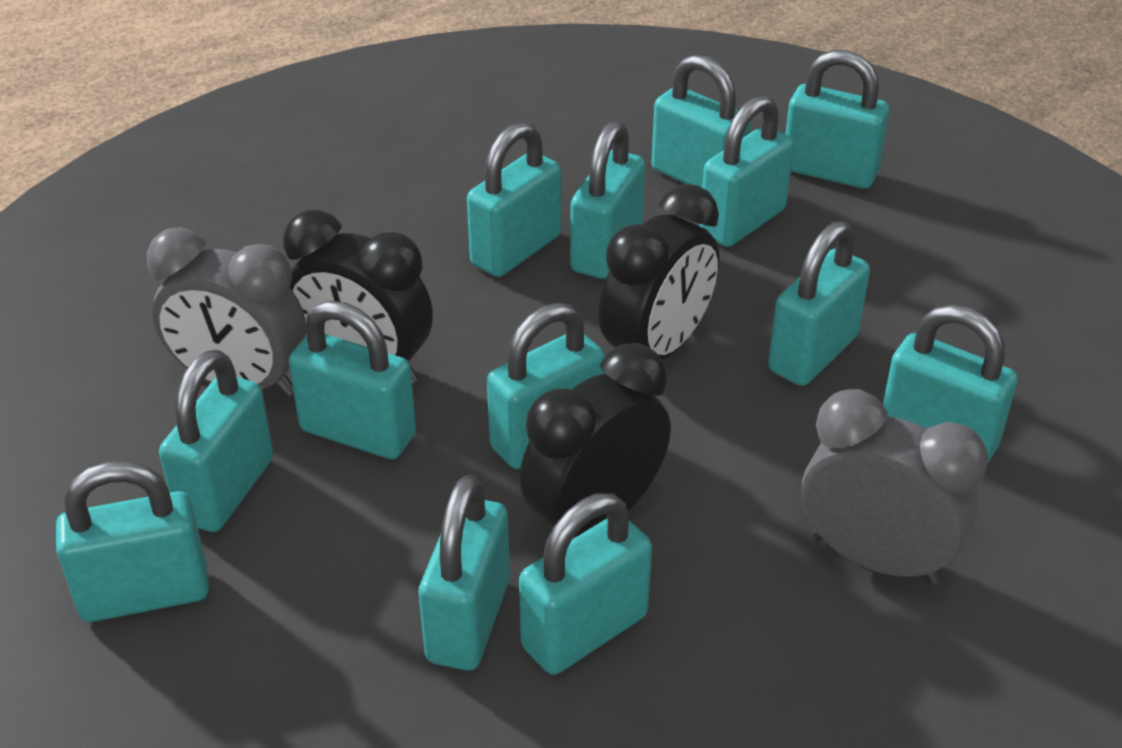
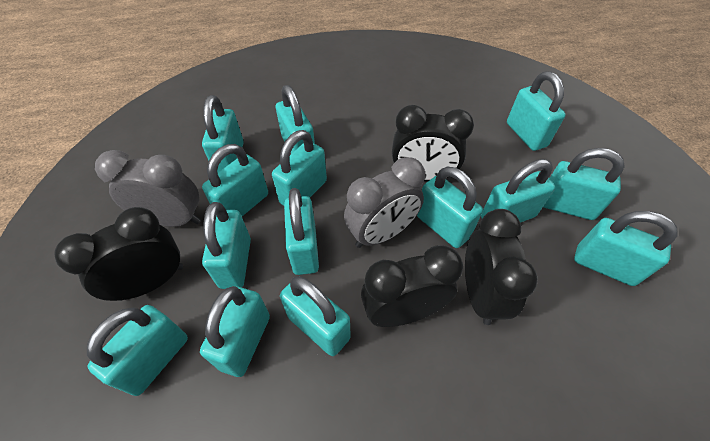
black clock: 3 -> 4
turquoise padlock: 13 -> 14

